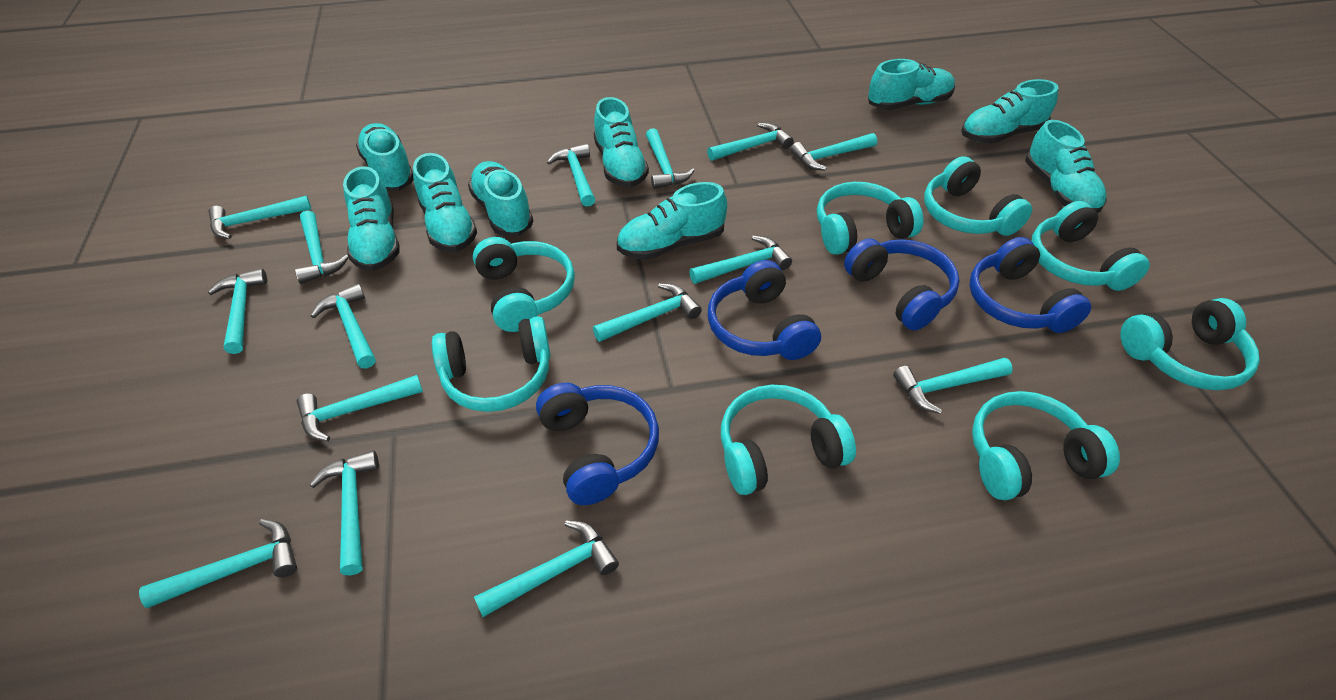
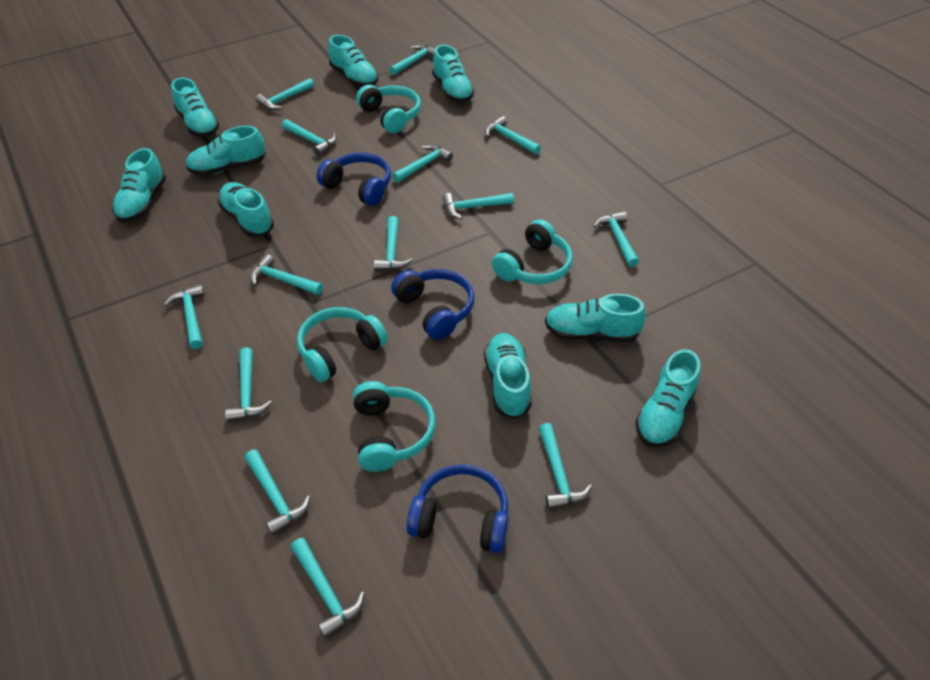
blue headphones: 4 -> 3
turquoise hammer: 15 -> 14
turquoise headphones: 8 -> 4

